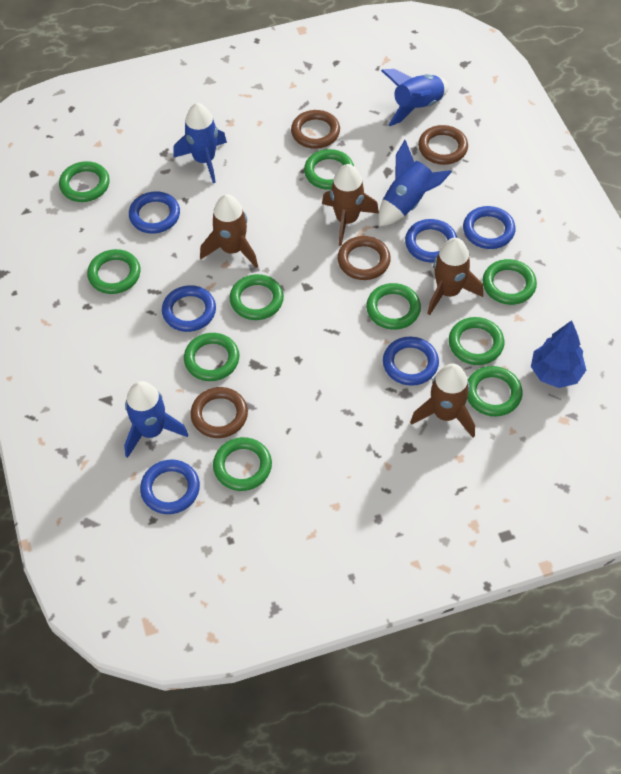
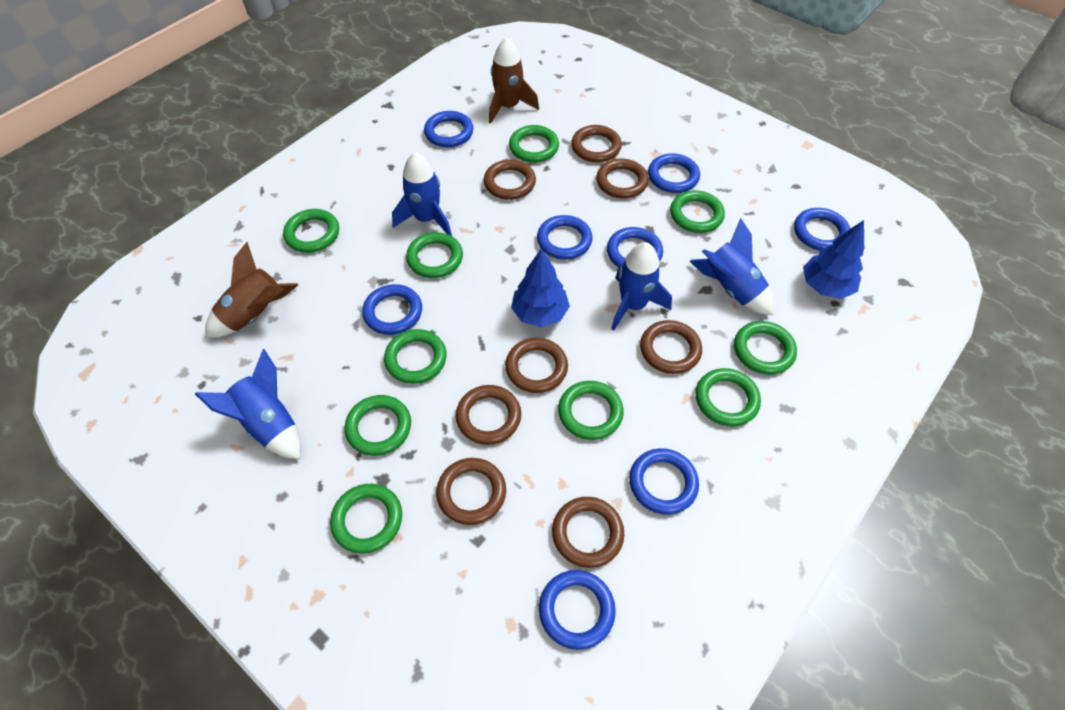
blue ring: 6 -> 8
blue tree: 1 -> 2
brown ring: 4 -> 8
brown rocket: 4 -> 2

